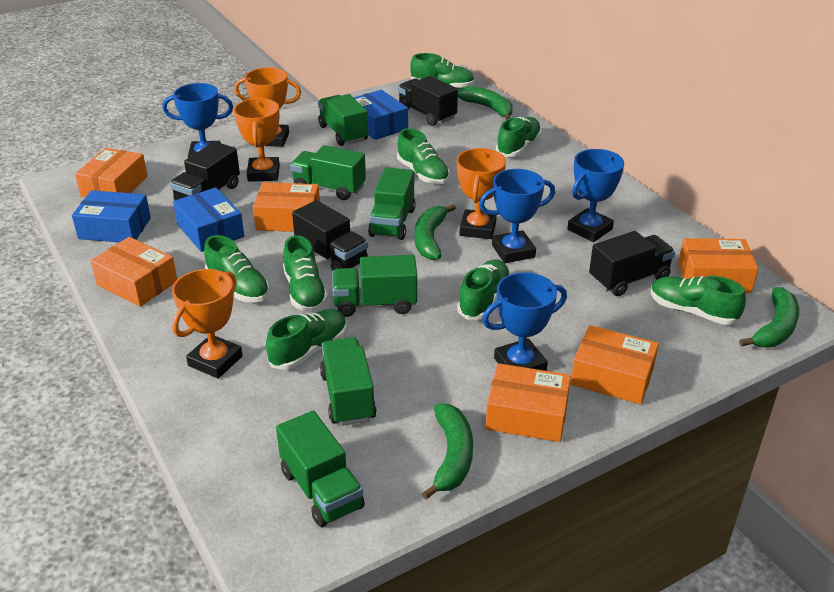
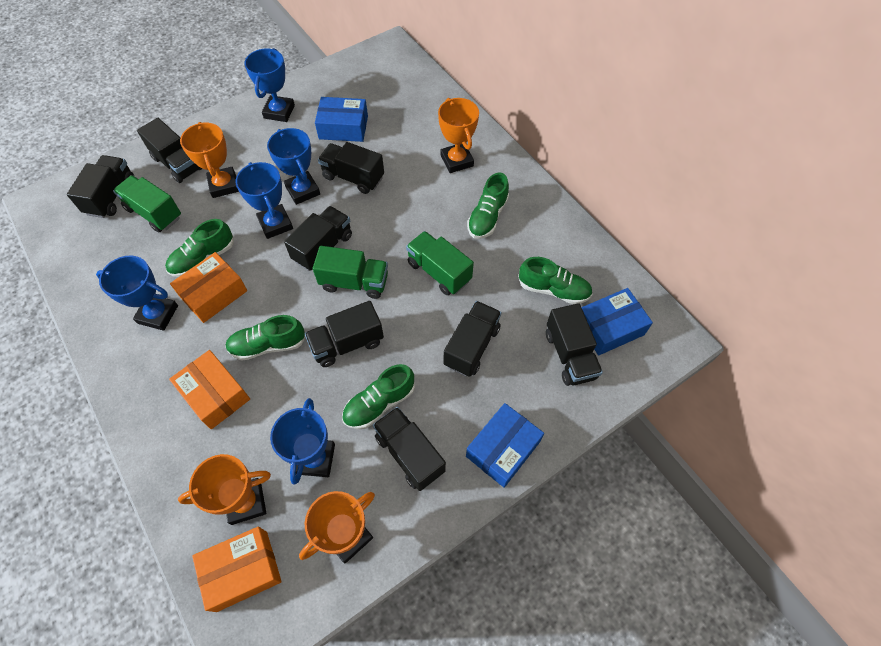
black truck: 4 -> 8
blue trophy: 4 -> 5
green banana: 4 -> 0
green shoe: 8 -> 5
green truck: 6 -> 3
orange box: 6 -> 3

